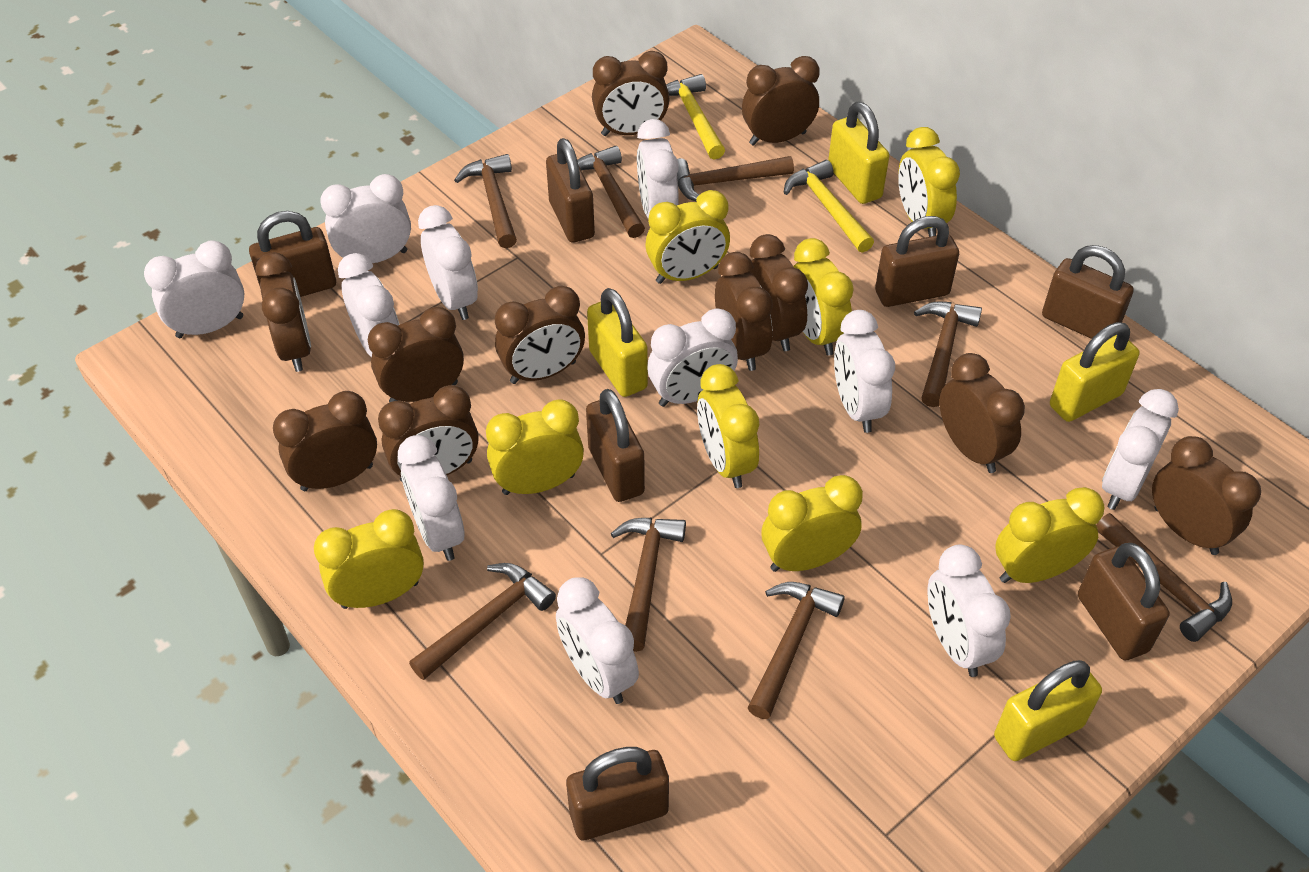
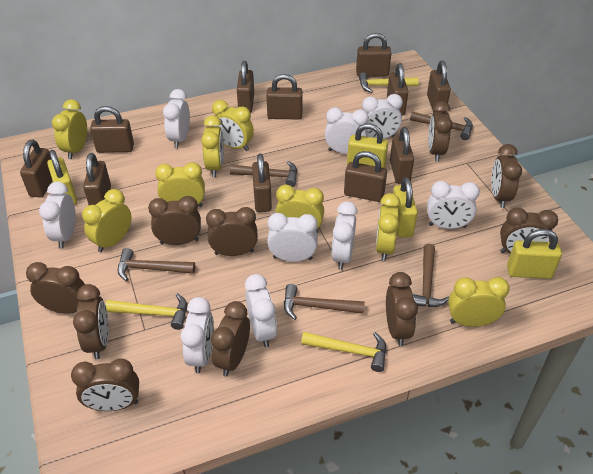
brown clock: 11 -> 10
brown hammer: 8 -> 5
brown padlock: 7 -> 11
white clock: 11 -> 9
yellow hammer: 2 -> 3

